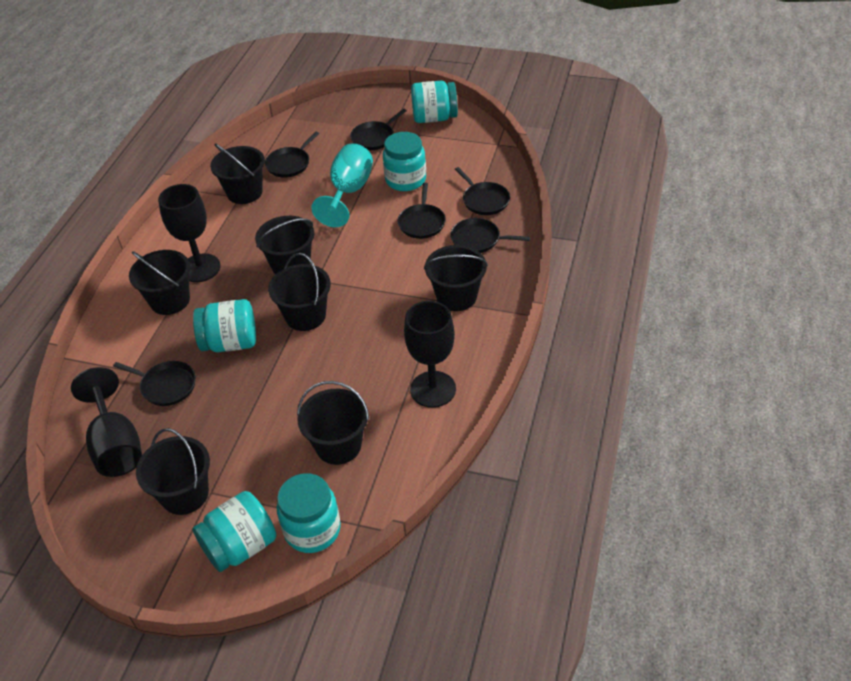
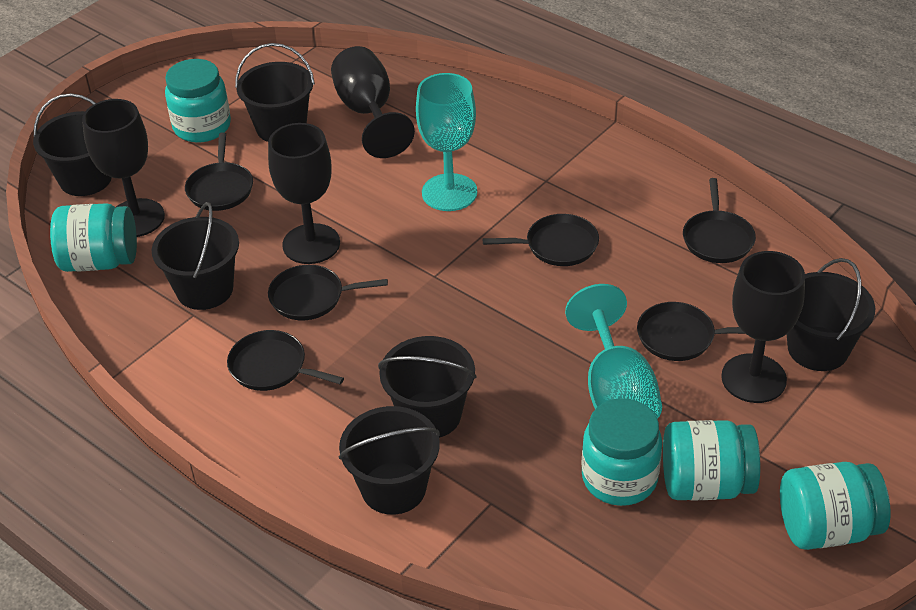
black bucket: 7 -> 6
black goblet: 3 -> 4
turquoise goblet: 1 -> 2

